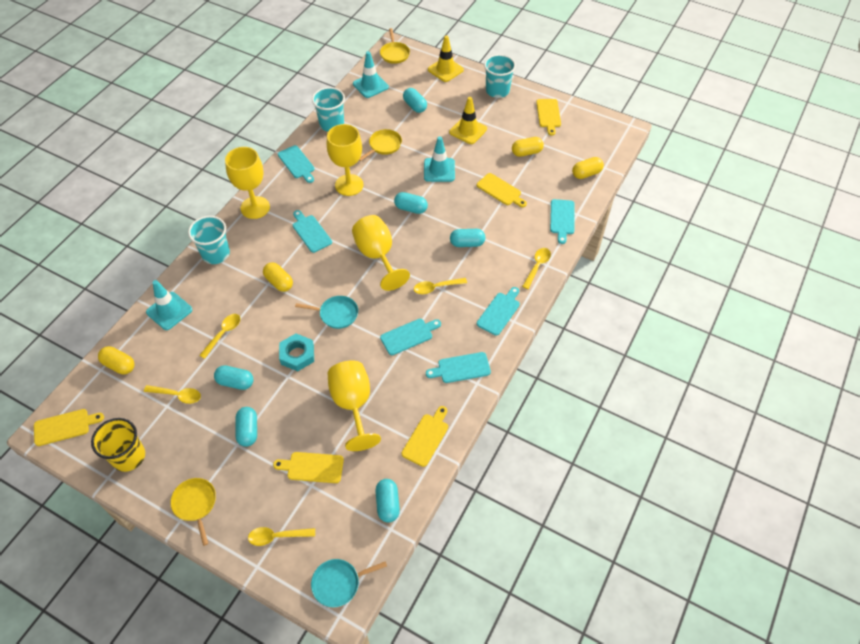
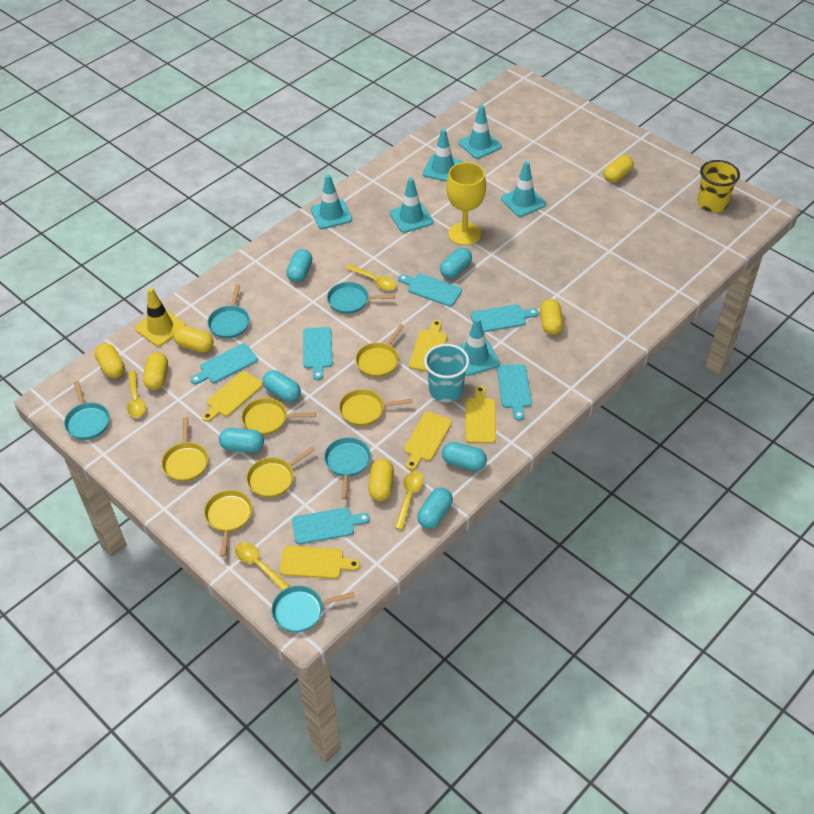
turquoise cup: 3 -> 1
turquoise nut: 1 -> 0
turquoise pan: 2 -> 5
turquoise traffic cone: 3 -> 6
yellow capsule: 4 -> 6
yellow goblet: 4 -> 1
yellow pan: 3 -> 6
yellow spoon: 5 -> 4
yellow traffic cone: 2 -> 1

